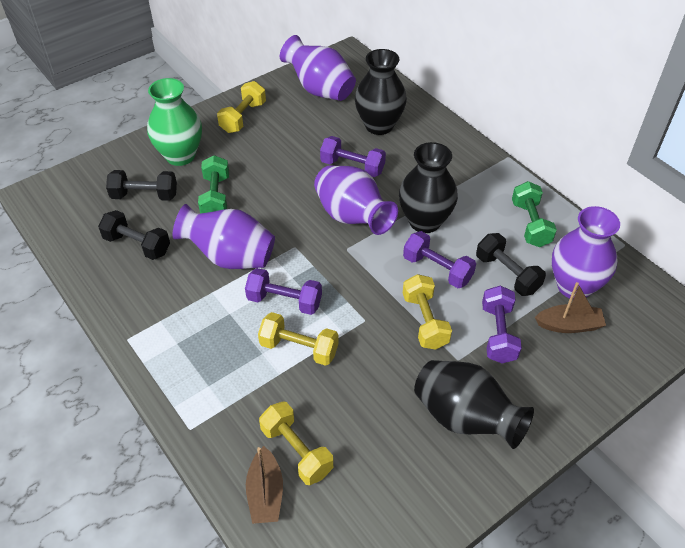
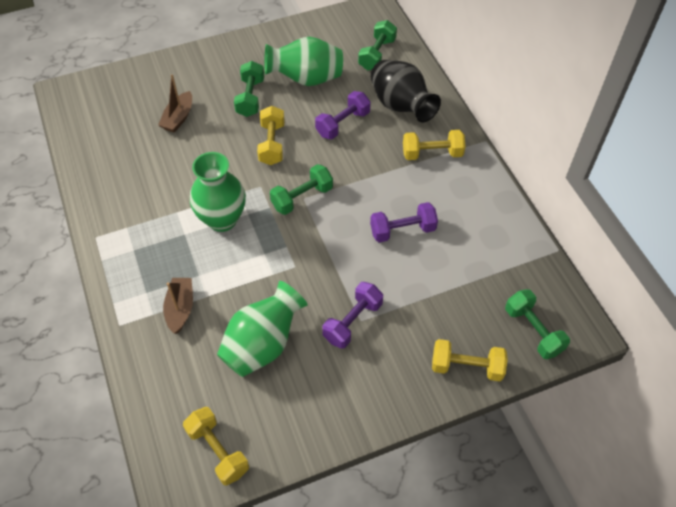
black dumbbell: 3 -> 0
black vase: 3 -> 1
green dumbbell: 2 -> 4
green vase: 1 -> 3
purple dumbbell: 4 -> 3
purple vase: 4 -> 0

